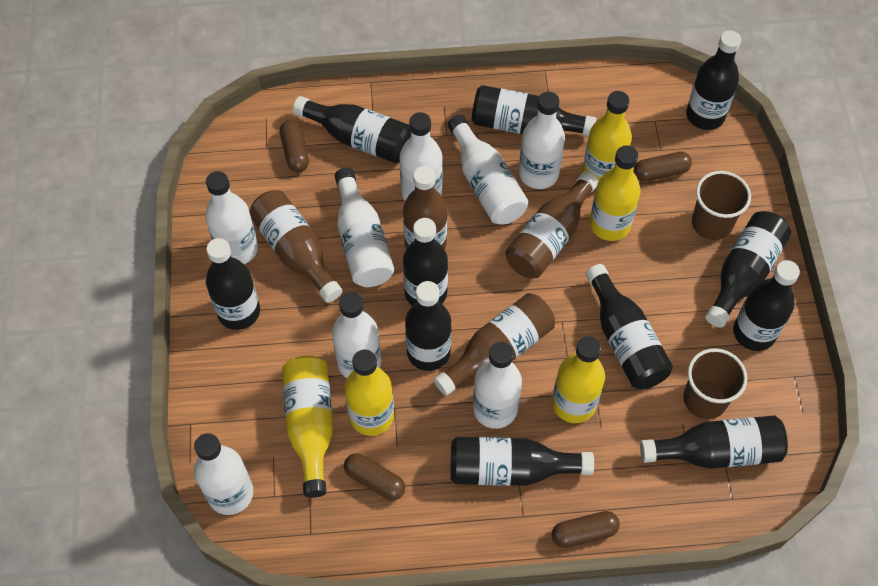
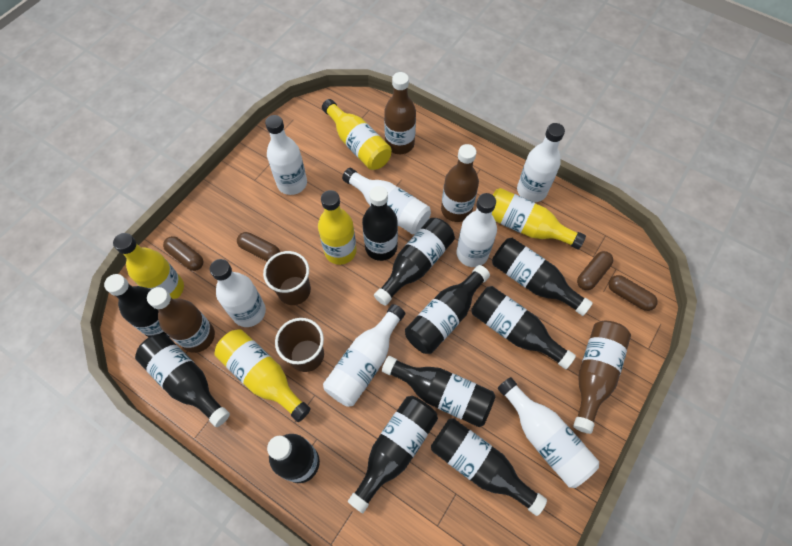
white bottle: 8 -> 7

